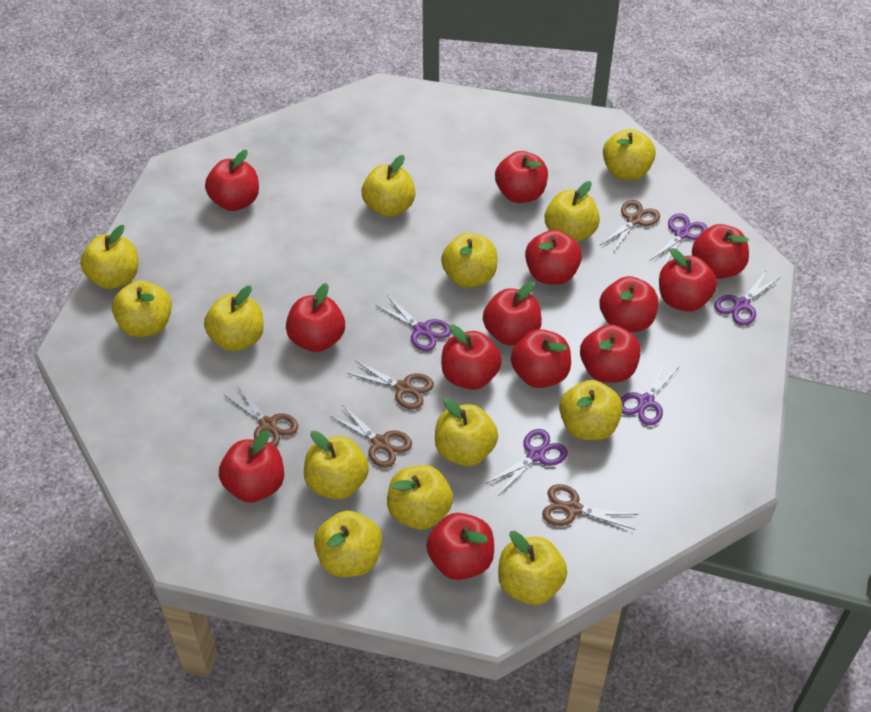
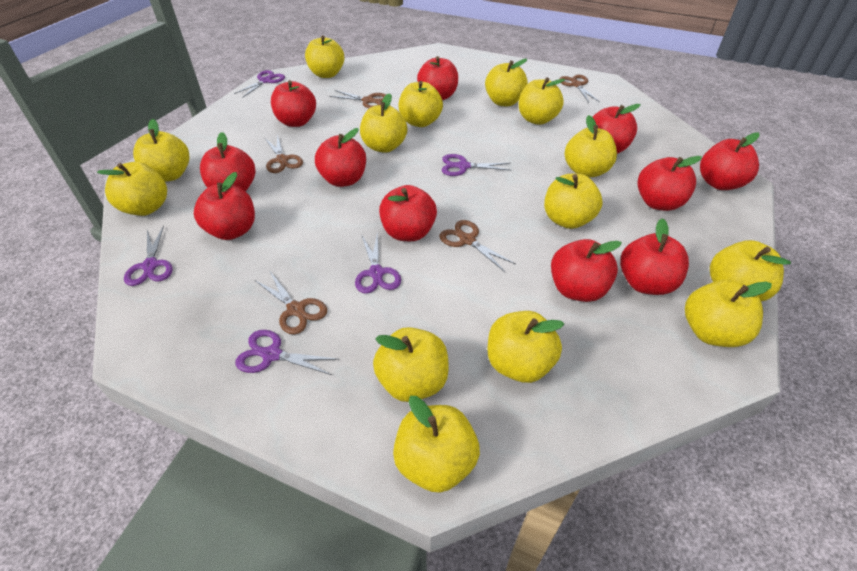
red apple: 13 -> 11
yellow apple: 13 -> 14

